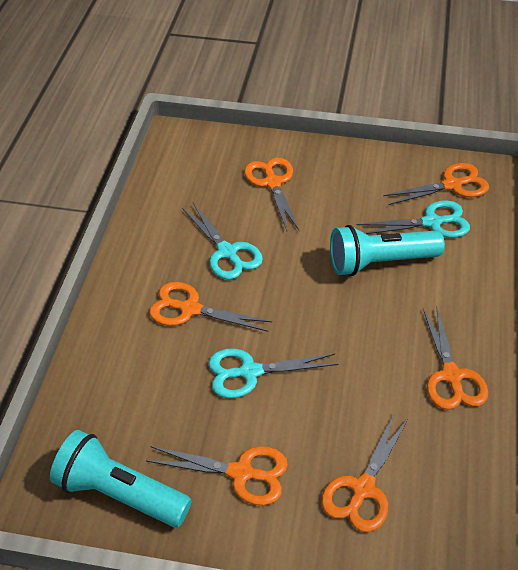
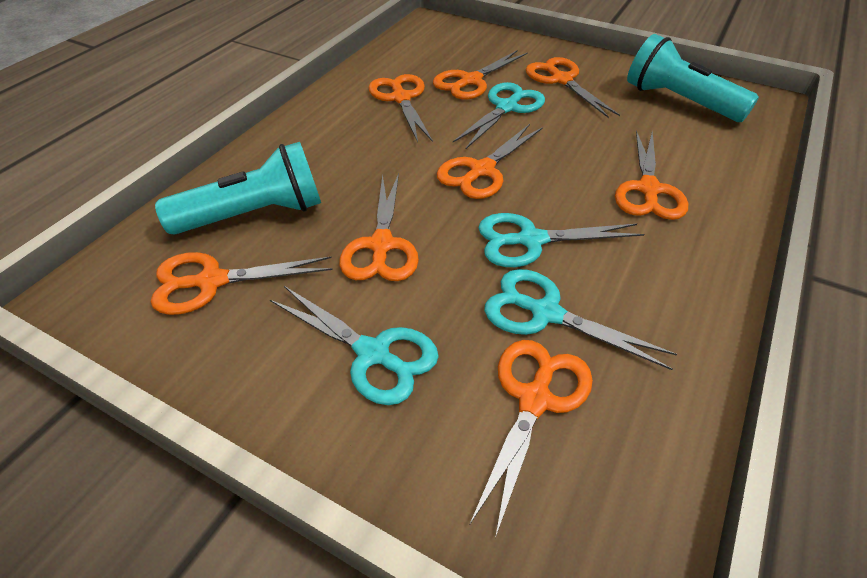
orange scissors: 6 -> 8
turquoise scissors: 3 -> 4

